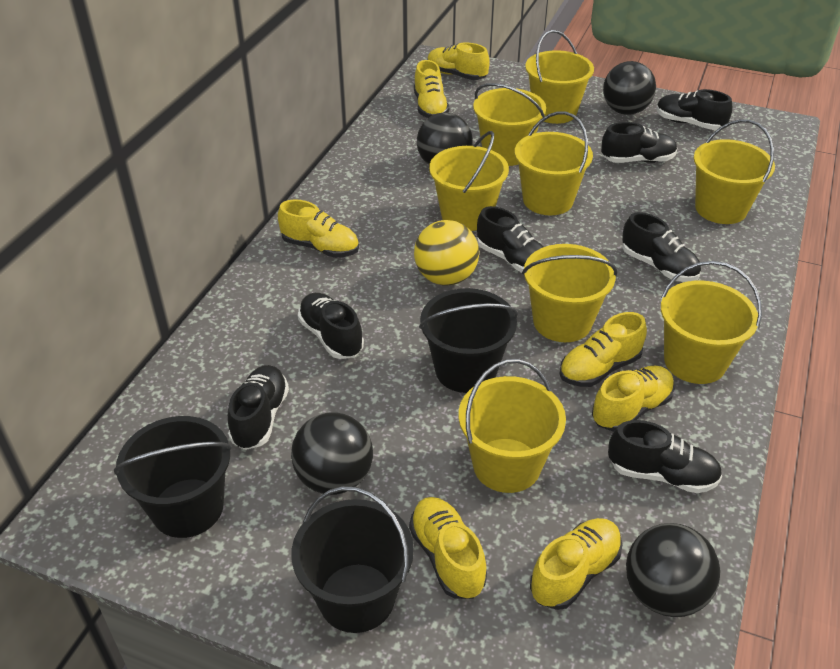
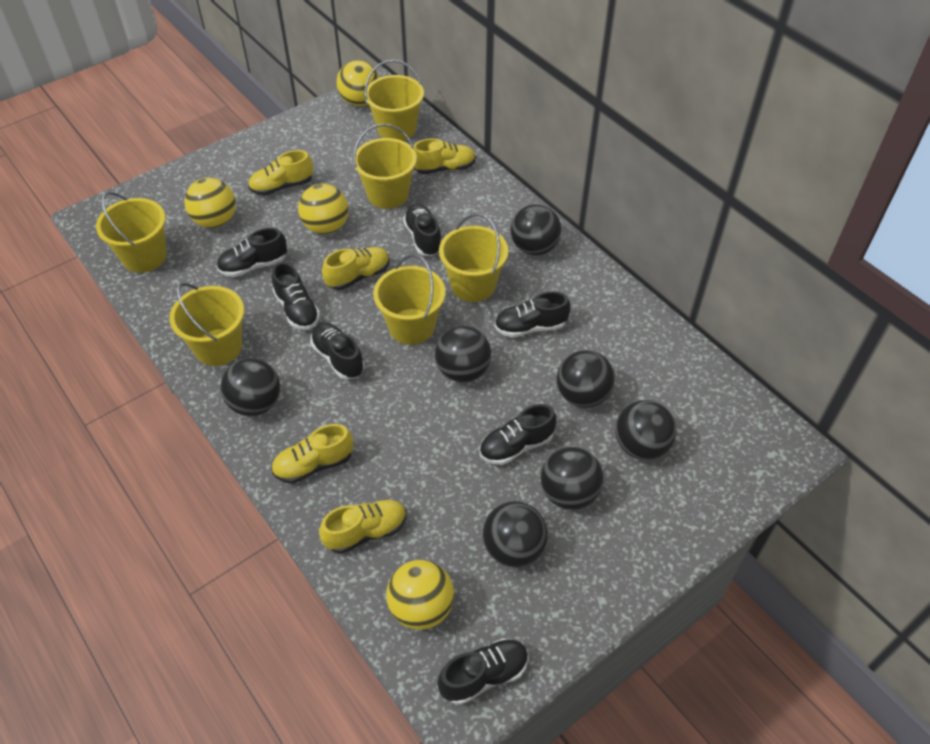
black ball: 4 -> 7
black bucket: 3 -> 0
yellow ball: 1 -> 4
yellow bucket: 8 -> 6
yellow shoe: 7 -> 5

